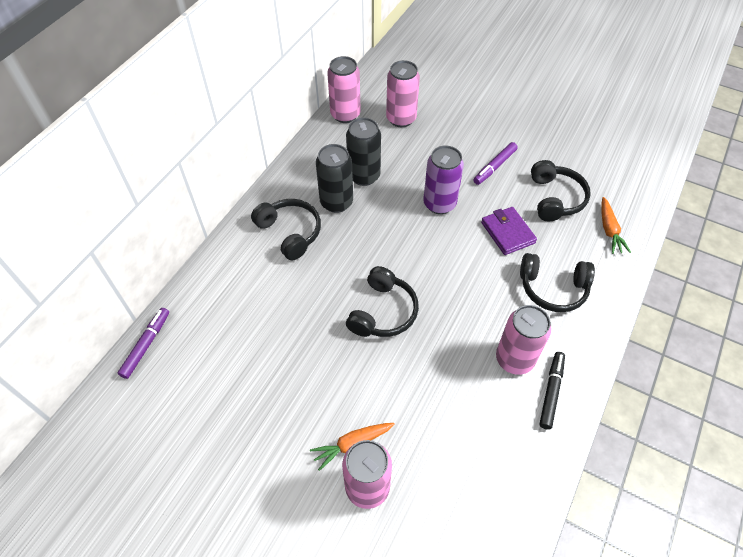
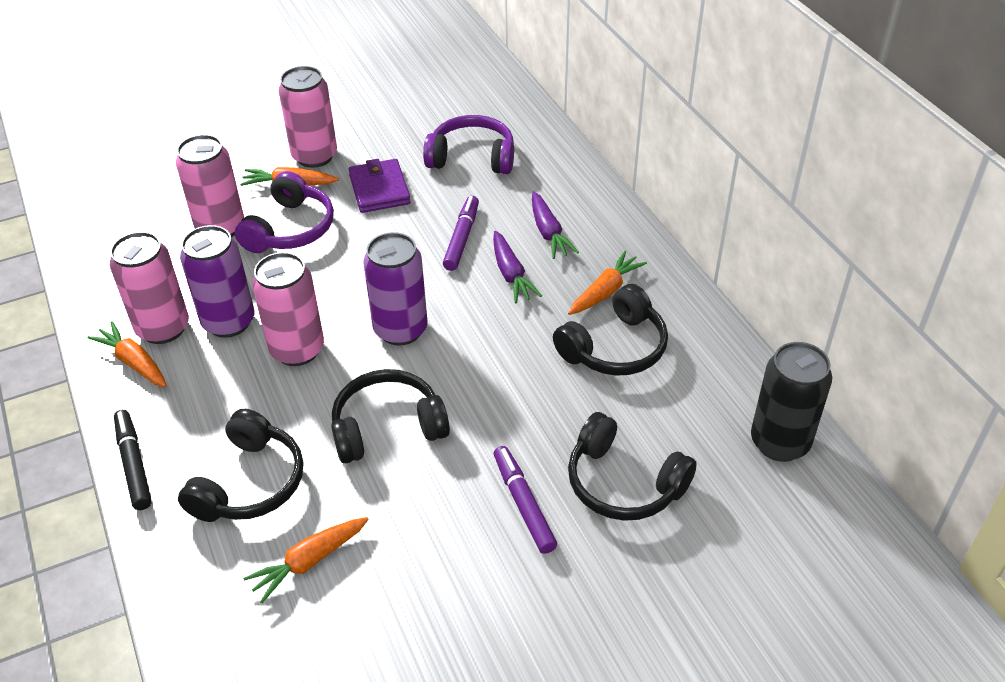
black can: 2 -> 1
orange carrot: 2 -> 4
purple can: 1 -> 2
purple carrot: 0 -> 2
purple headphones: 0 -> 2

